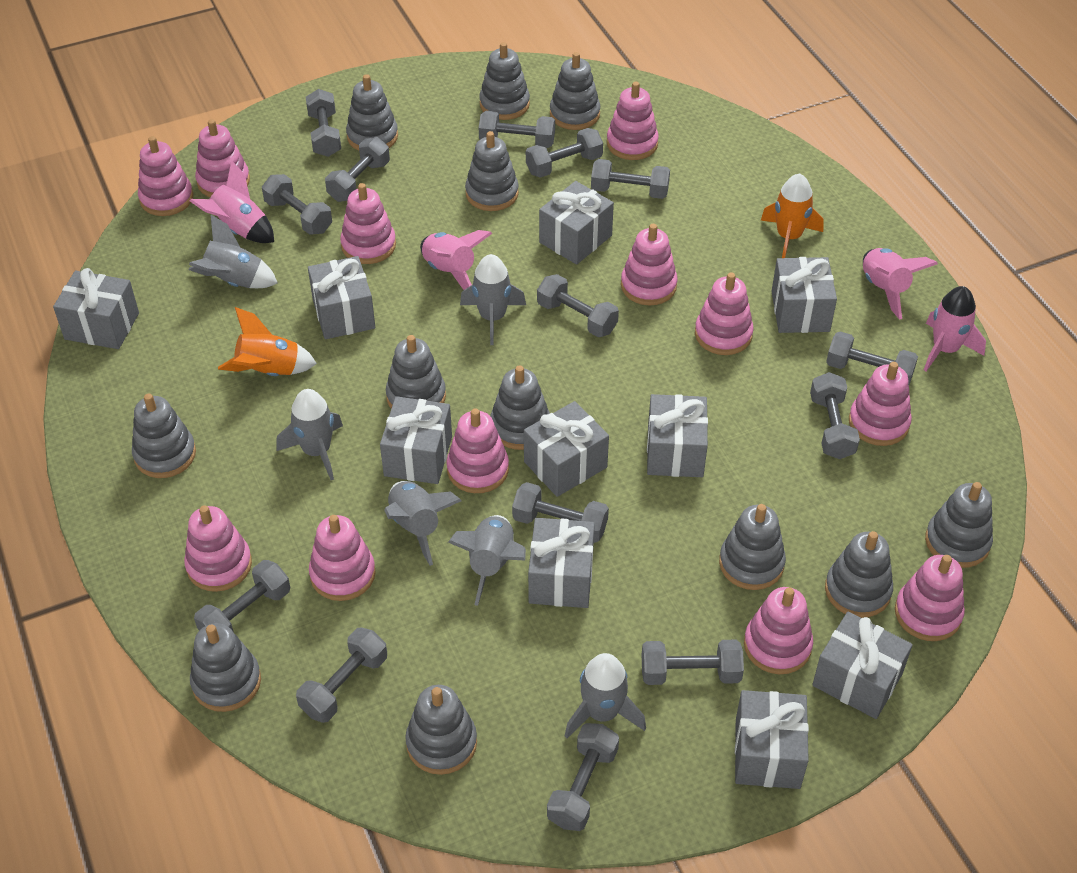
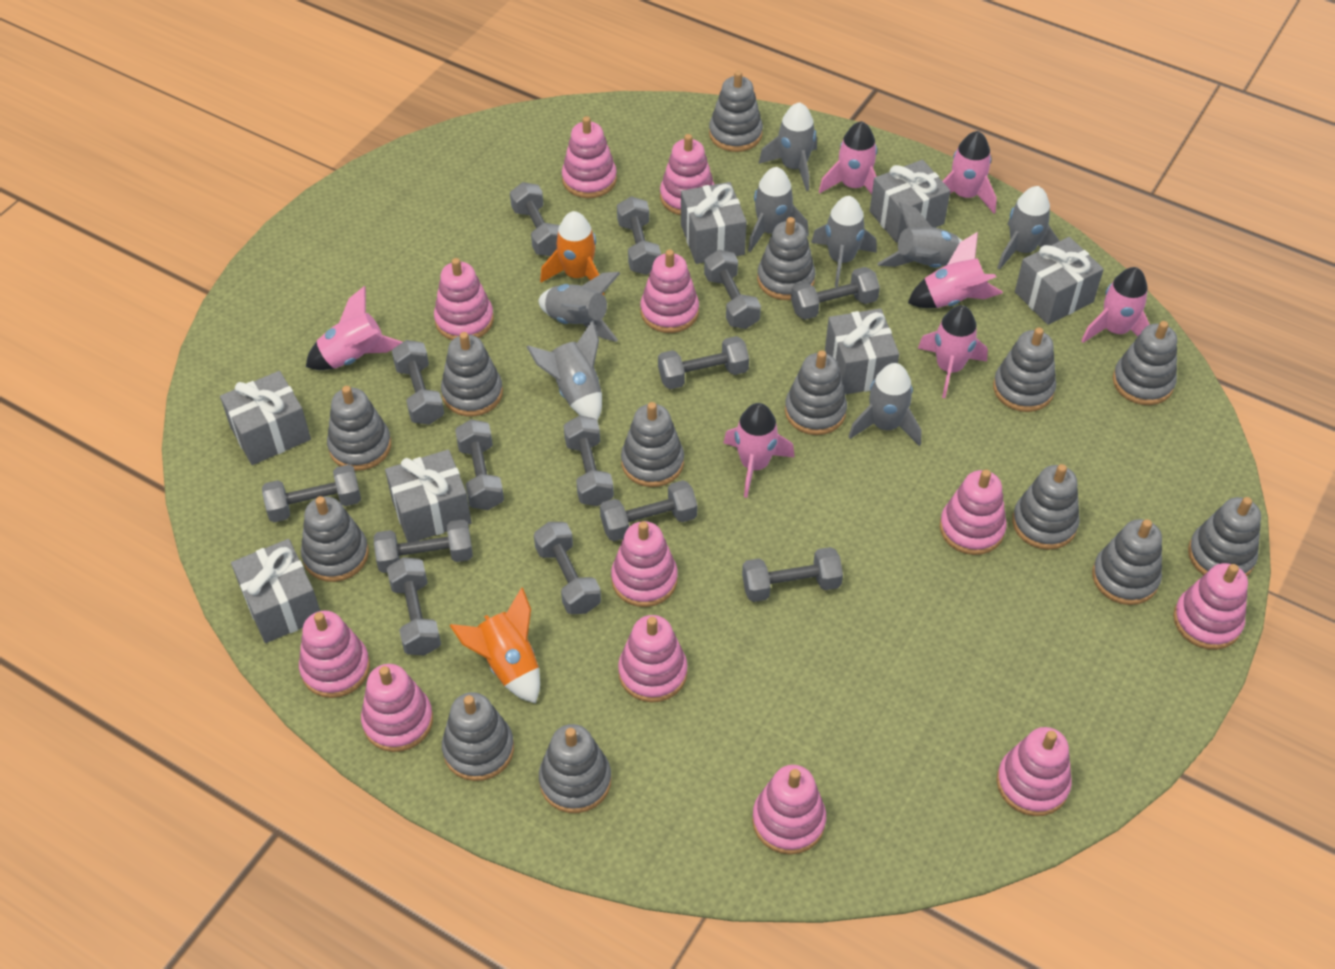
grey gift: 10 -> 7
grey rocket: 6 -> 8
grey stacking toy: 12 -> 14
pink rocket: 4 -> 7

